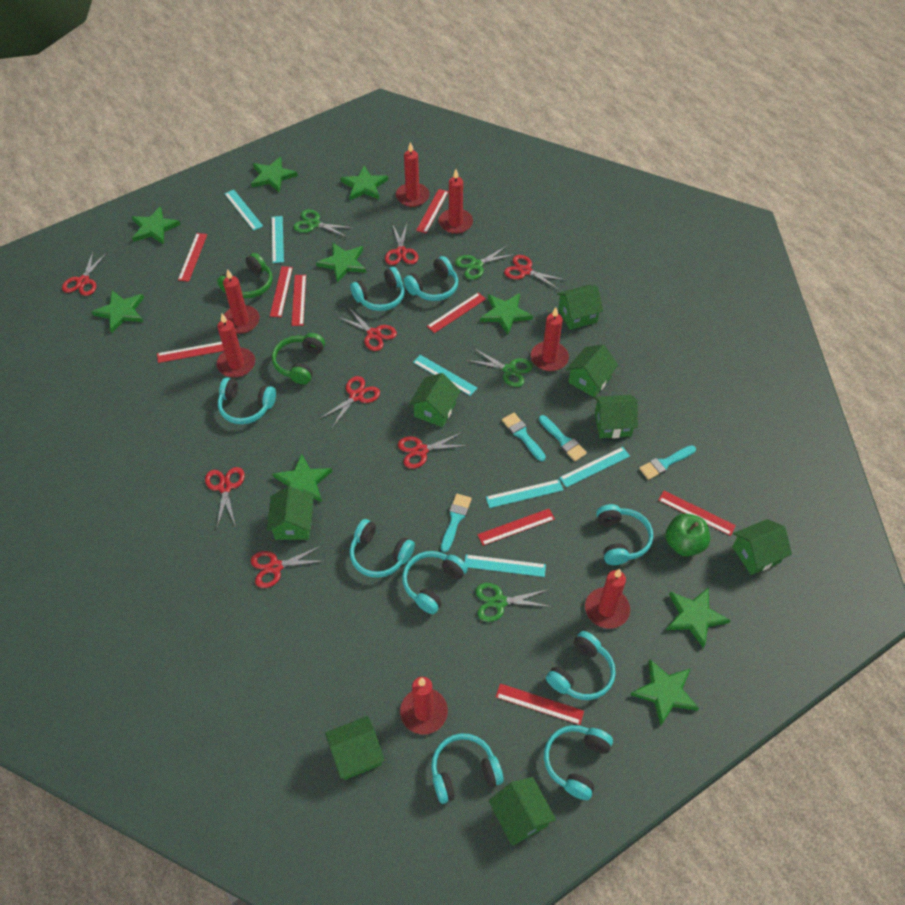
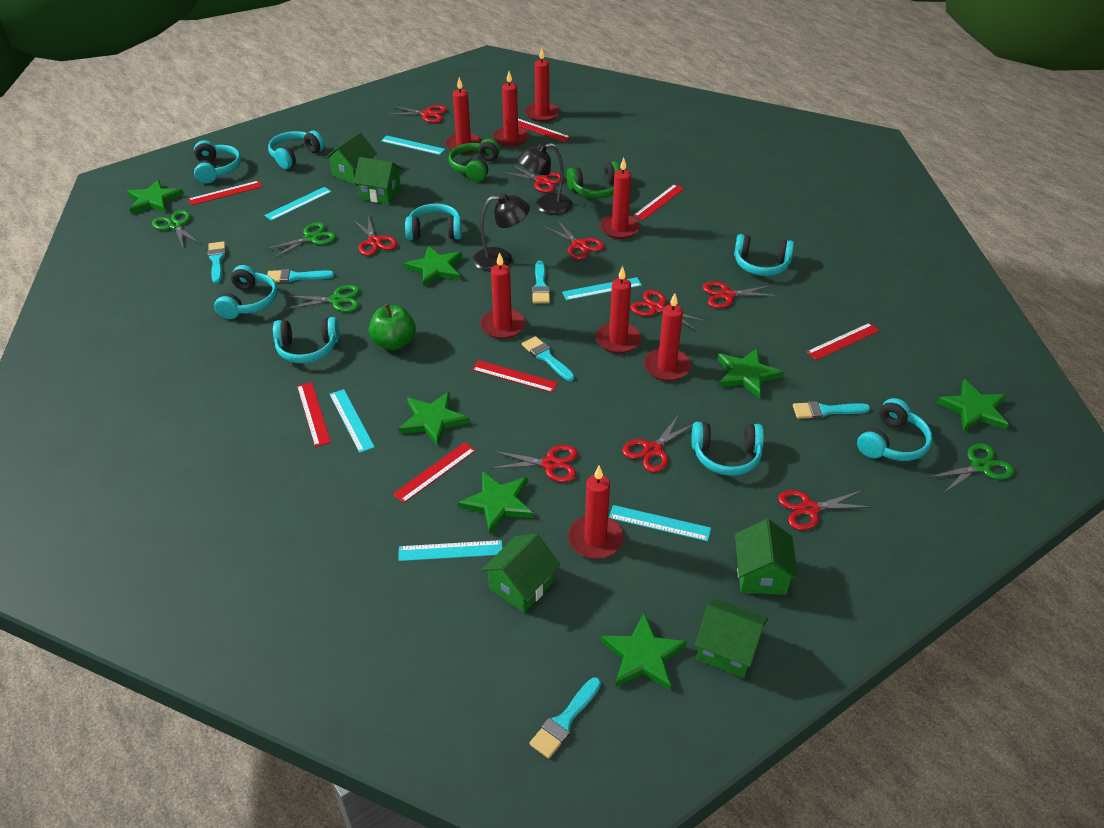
black lamp: 0 -> 2
green house: 8 -> 5
green star: 9 -> 7
red candle: 7 -> 8
red ruler: 9 -> 7
red scissors: 8 -> 9
turquoise brush: 4 -> 6
turquoise headphones: 9 -> 8

